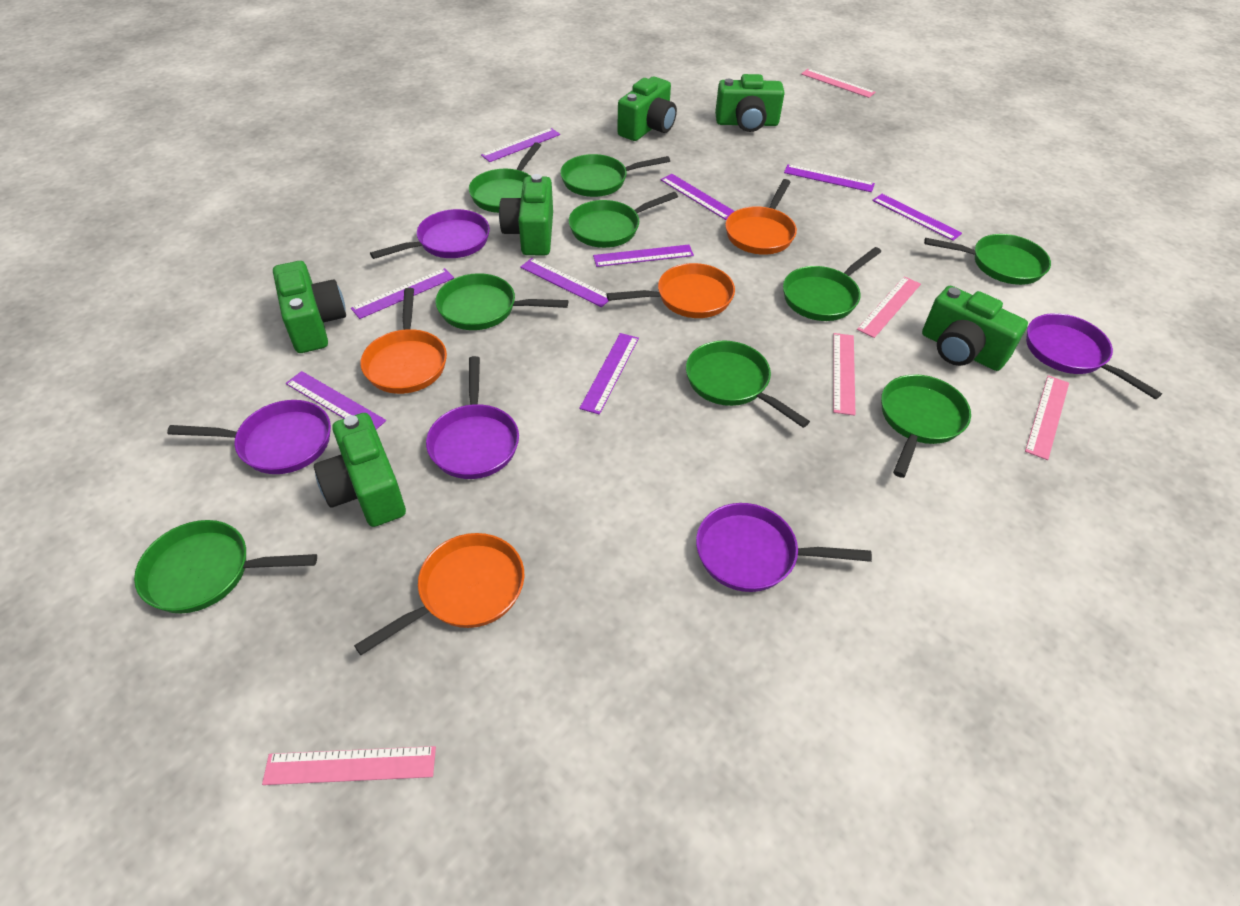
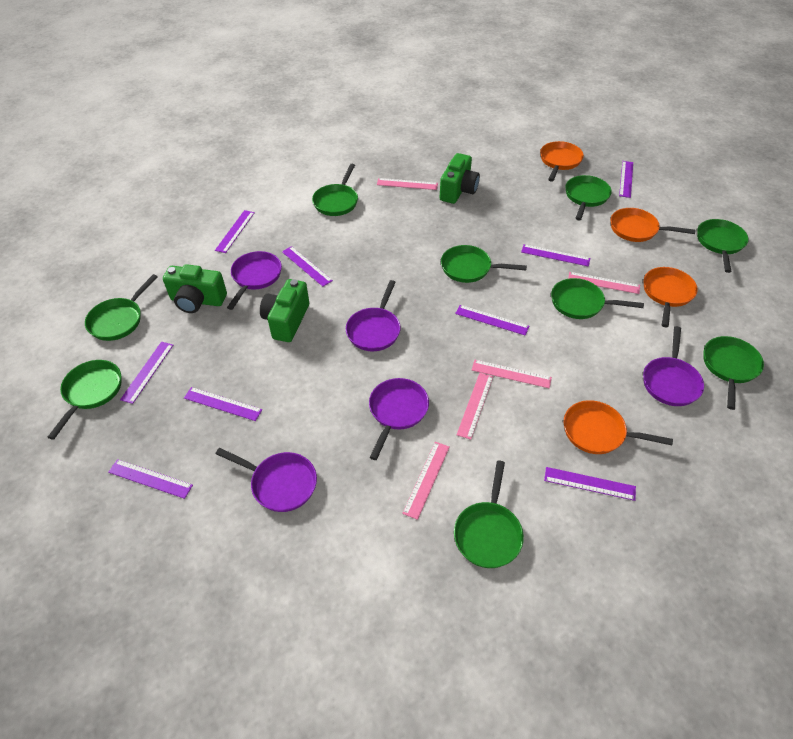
green camera: 6 -> 3

